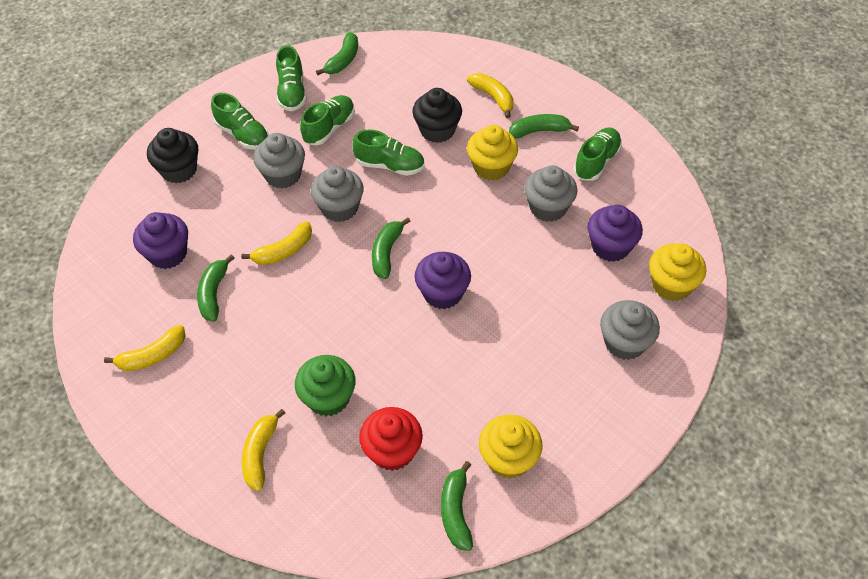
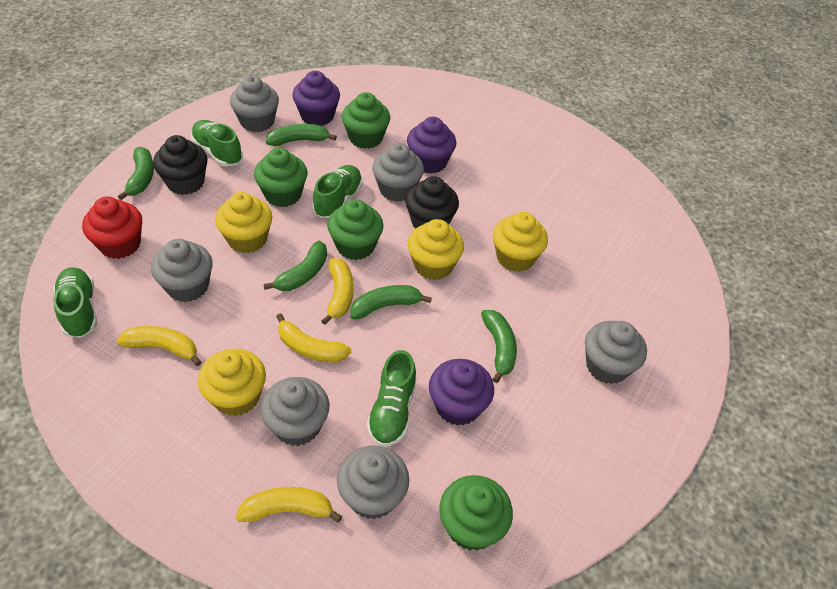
green cupcake: 1 -> 4
green shoe: 5 -> 4
grey cupcake: 4 -> 6
yellow cupcake: 3 -> 4

